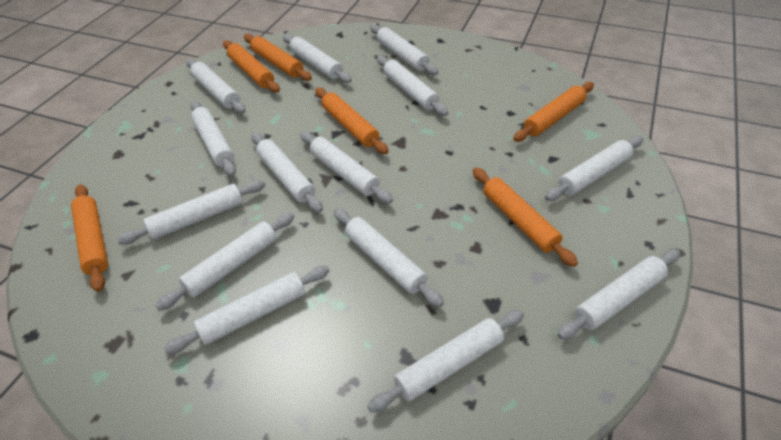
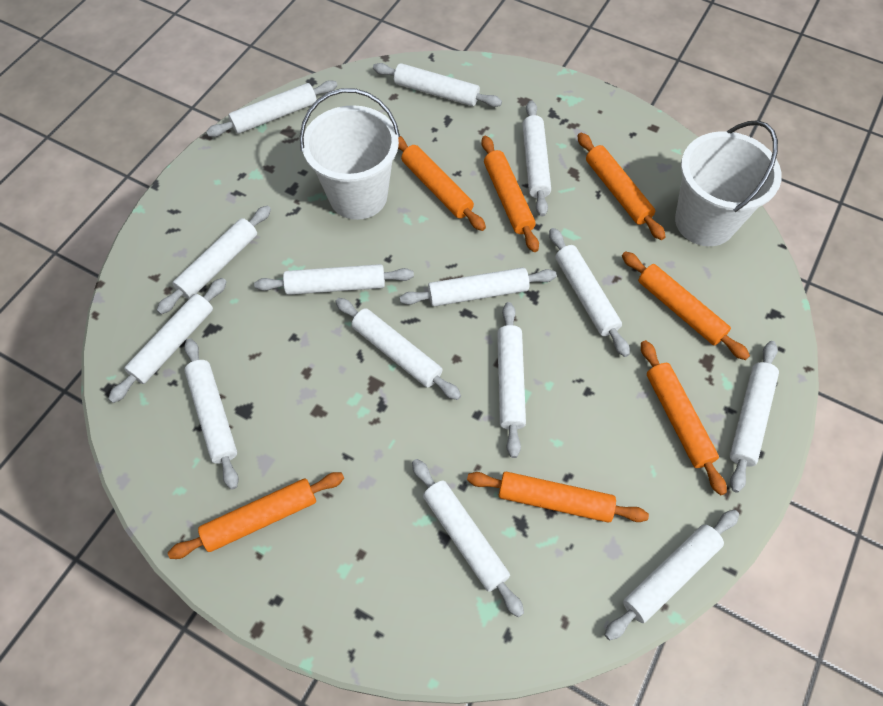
orange rolling pin: 6 -> 7
white bucket: 0 -> 2

